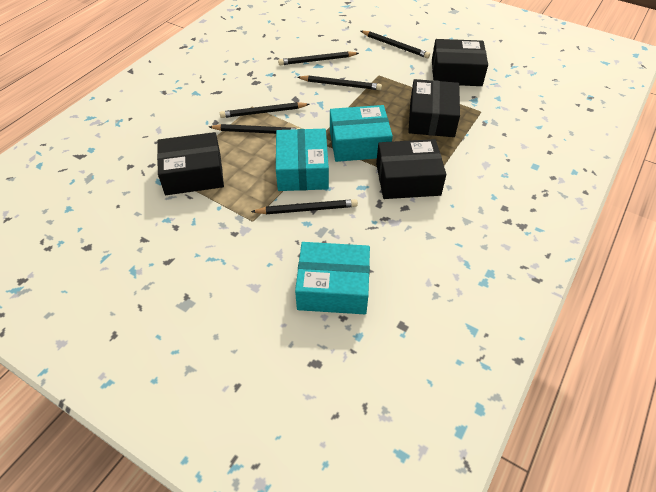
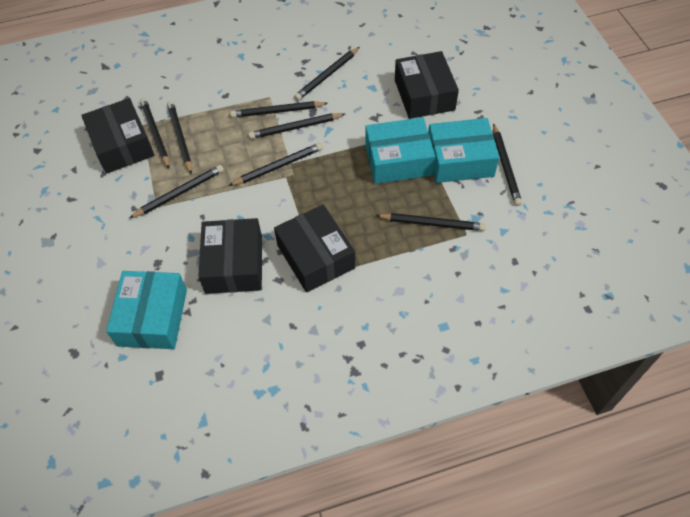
black pencil: 6 -> 9

